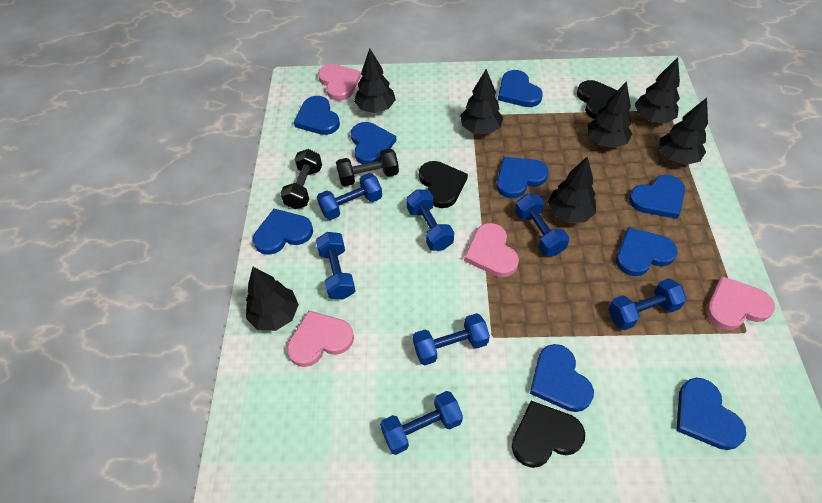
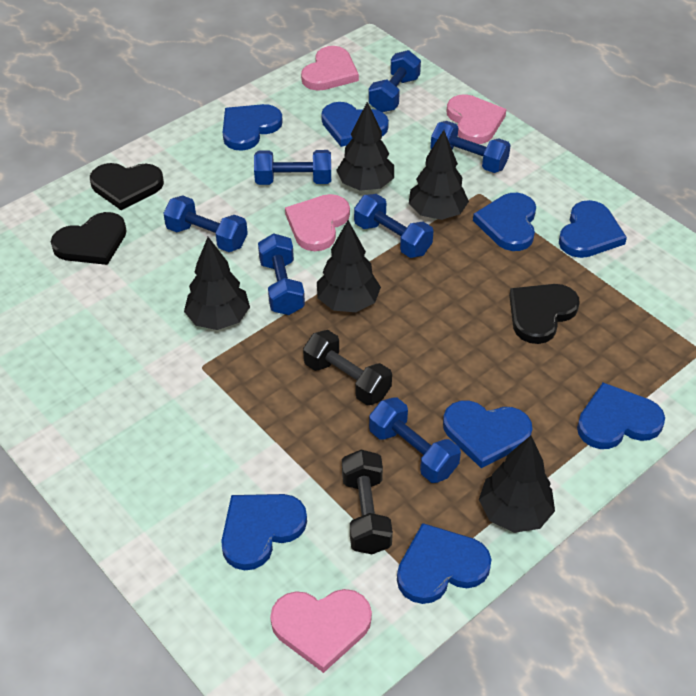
black tree: 7 -> 5
blue heart: 9 -> 8

